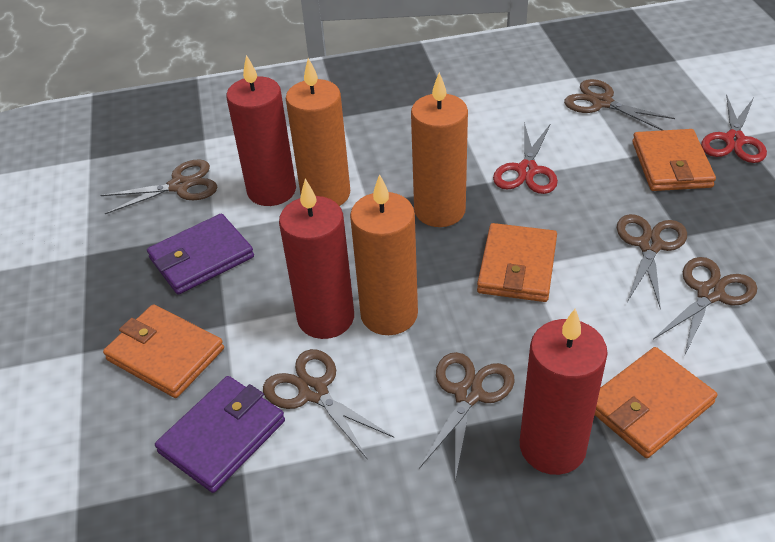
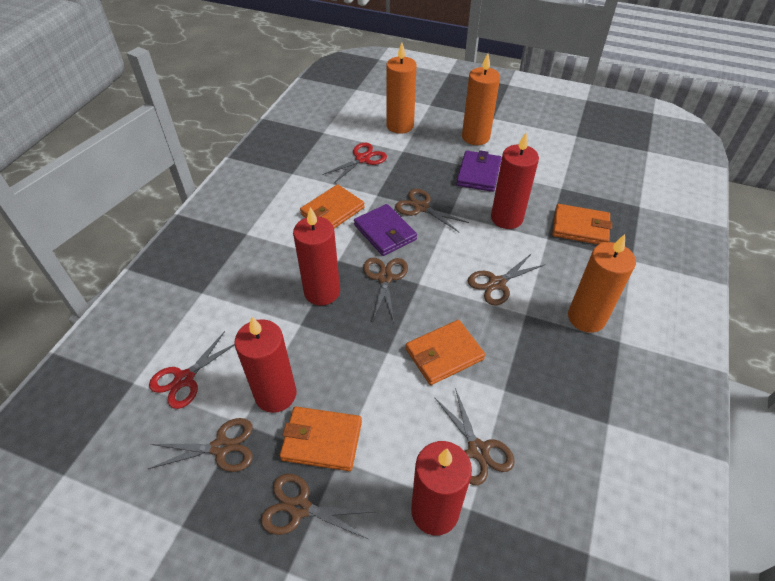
red candle: 3 -> 4

